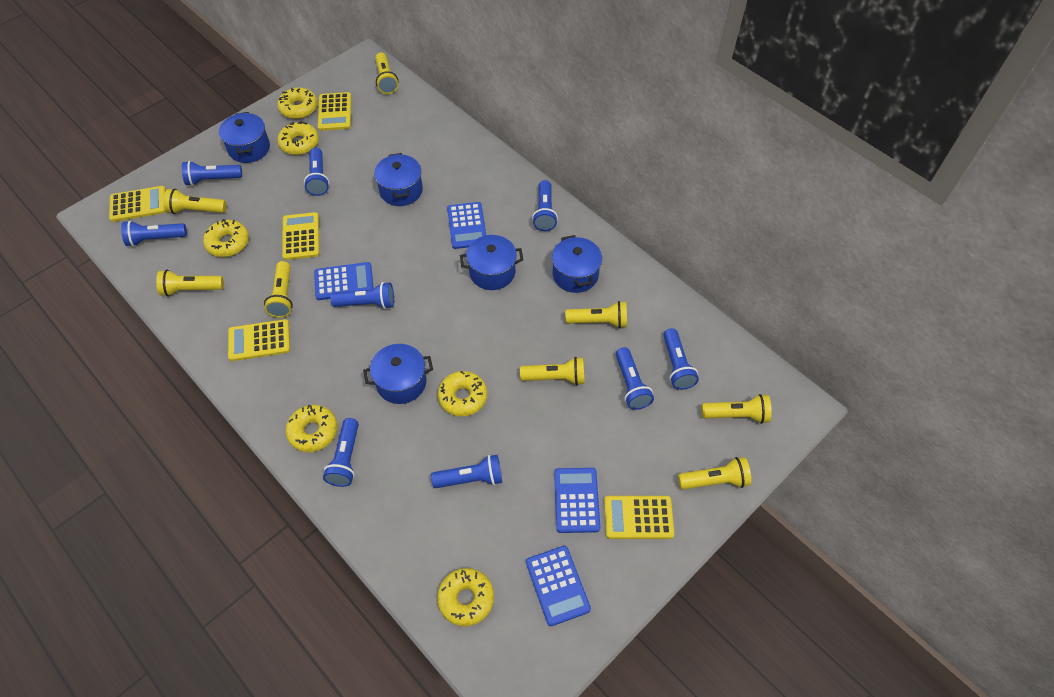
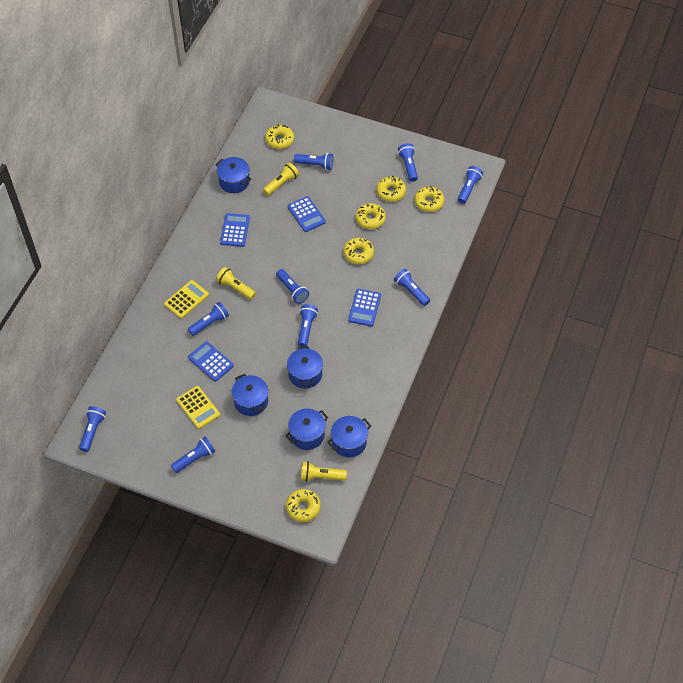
yellow calculator: 5 -> 2
yellow flashlight: 8 -> 3

